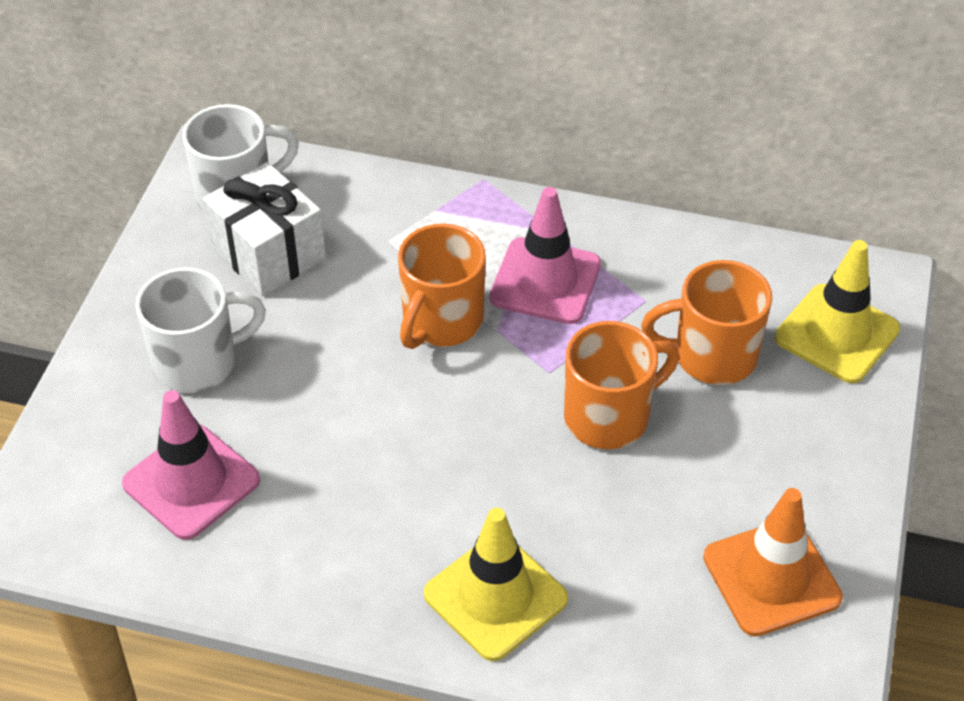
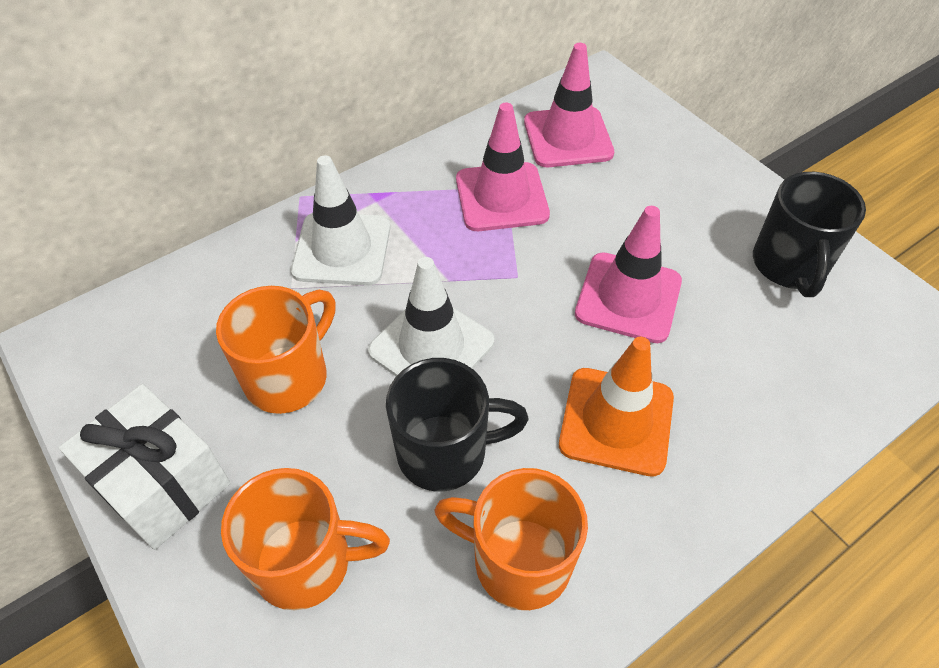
black mug: 0 -> 2
pink traffic cone: 2 -> 3
white mug: 2 -> 0
white traffic cone: 0 -> 2
yellow traffic cone: 2 -> 0

